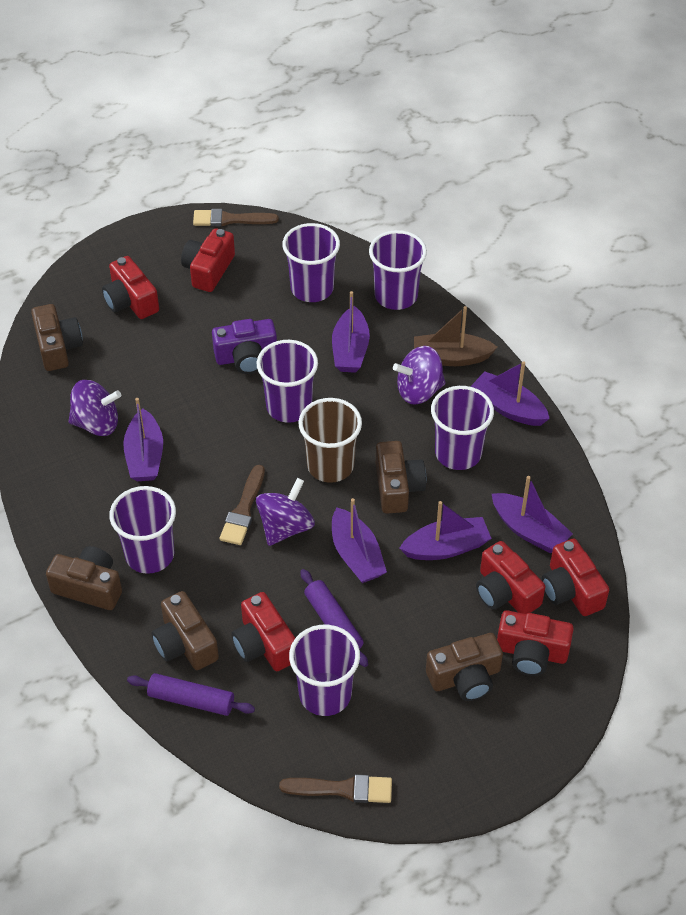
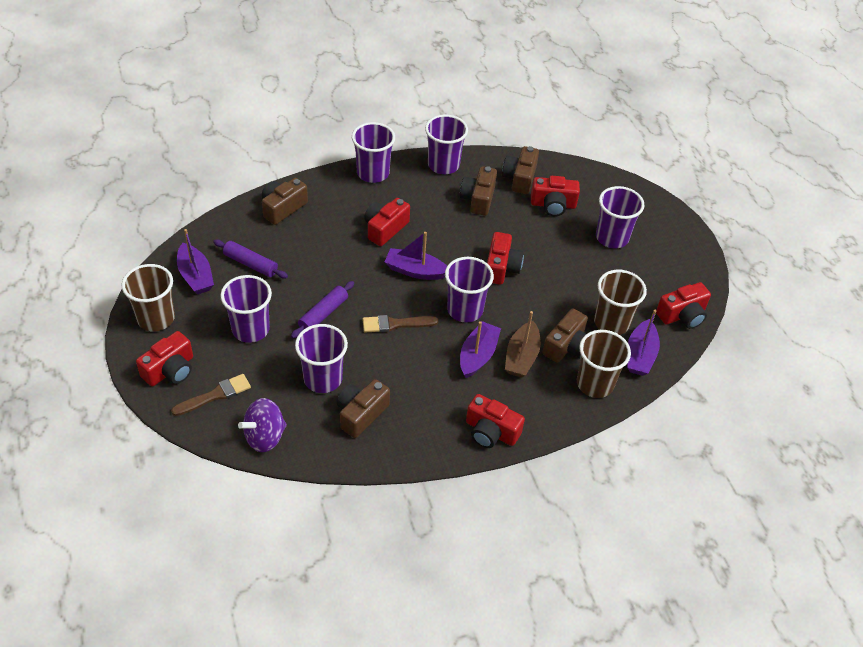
brown brush: 3 -> 2
brown cup: 1 -> 3
purple boat: 6 -> 4
purple camera: 1 -> 0
purple spinning top: 3 -> 1

